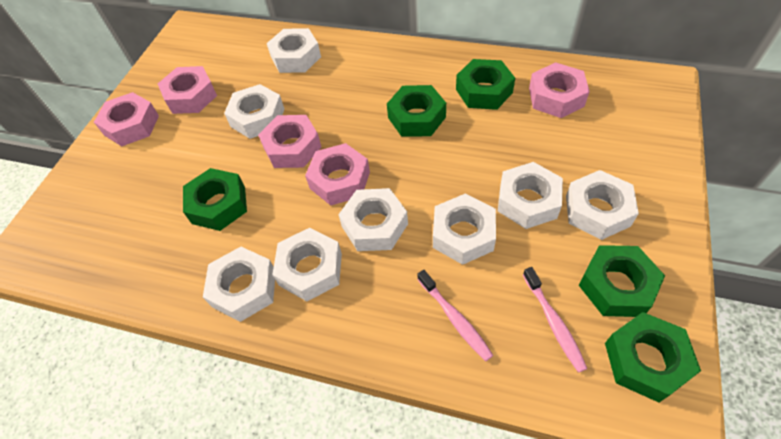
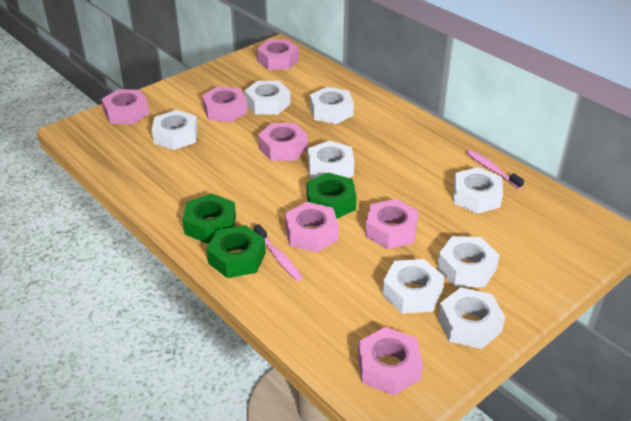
green nut: 5 -> 3
pink nut: 5 -> 7

